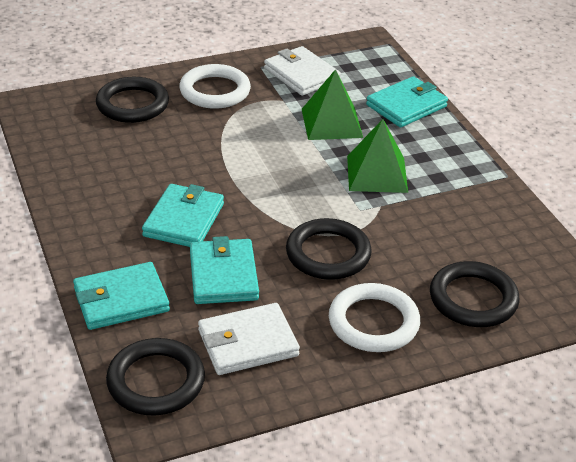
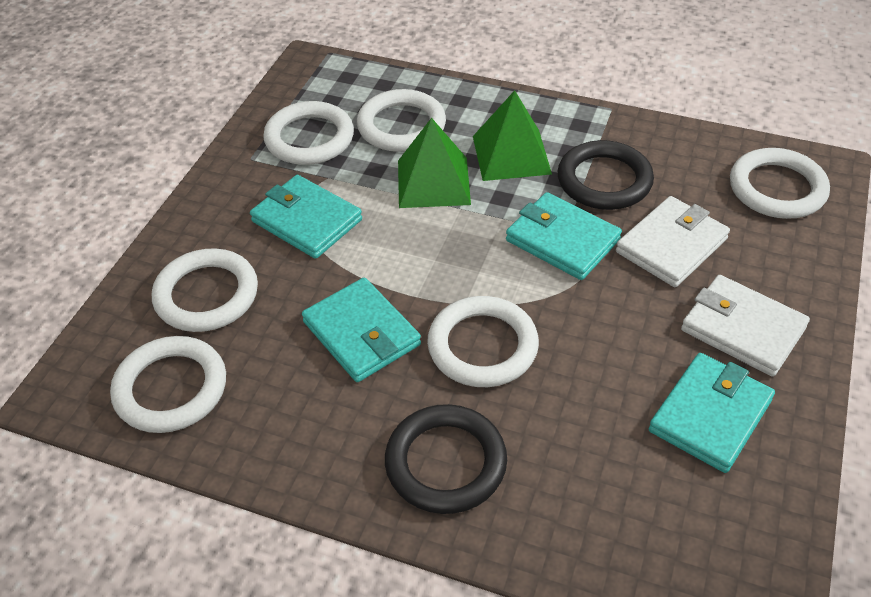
black ring: 4 -> 2
white ring: 2 -> 6

